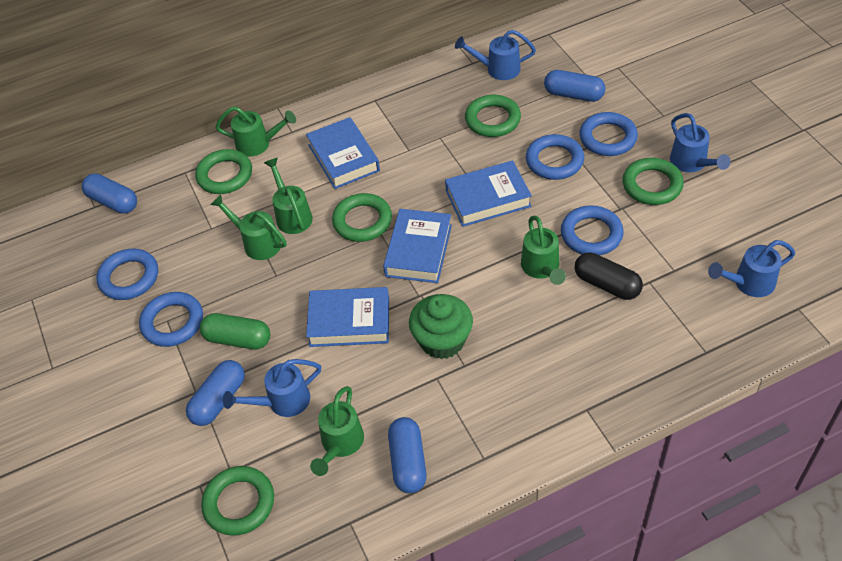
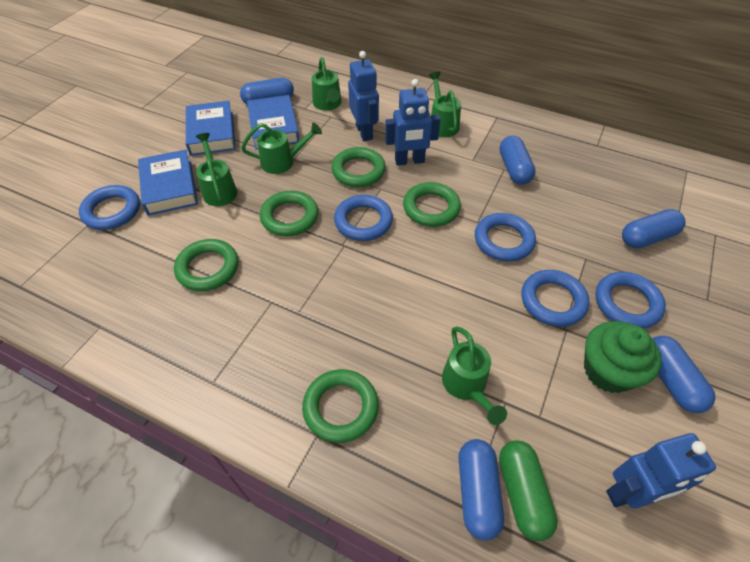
black capsule: 1 -> 0
blue book: 4 -> 3
blue capsule: 4 -> 5
blue robot: 0 -> 3
blue watering can: 4 -> 0

